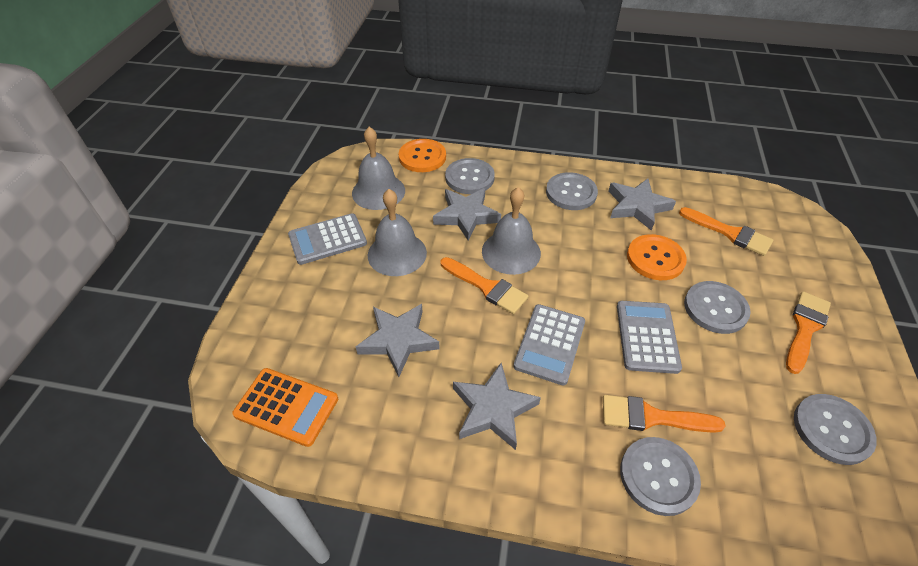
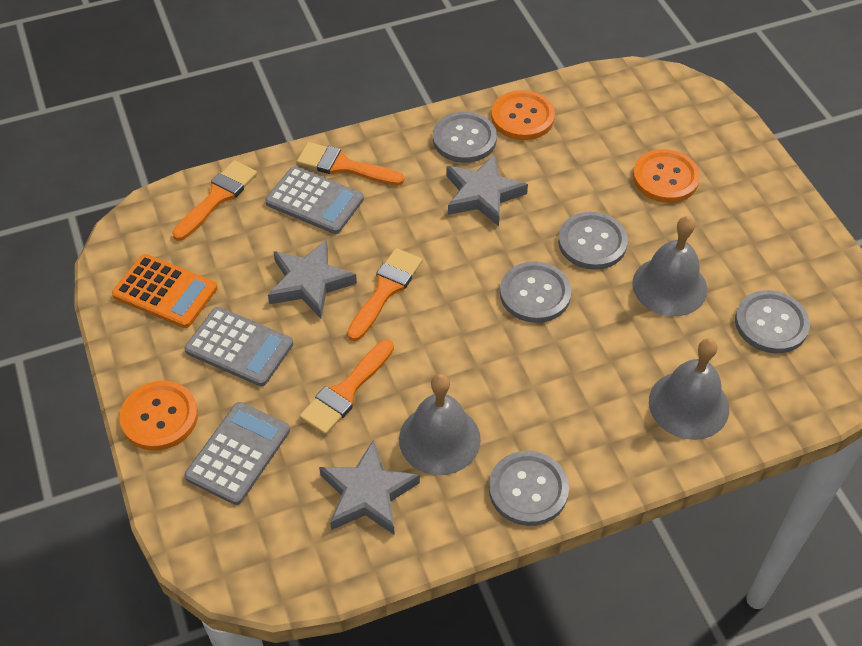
grey star: 4 -> 3
orange button: 2 -> 3

